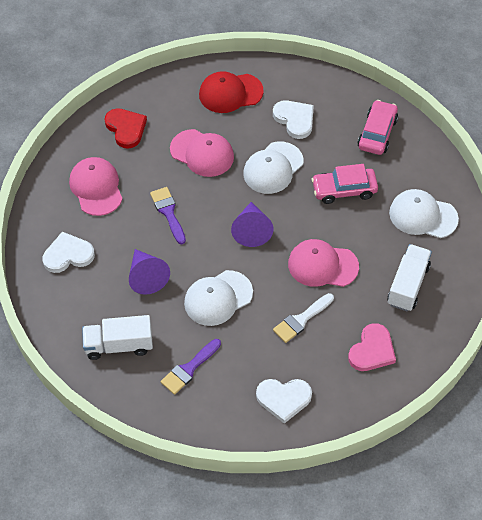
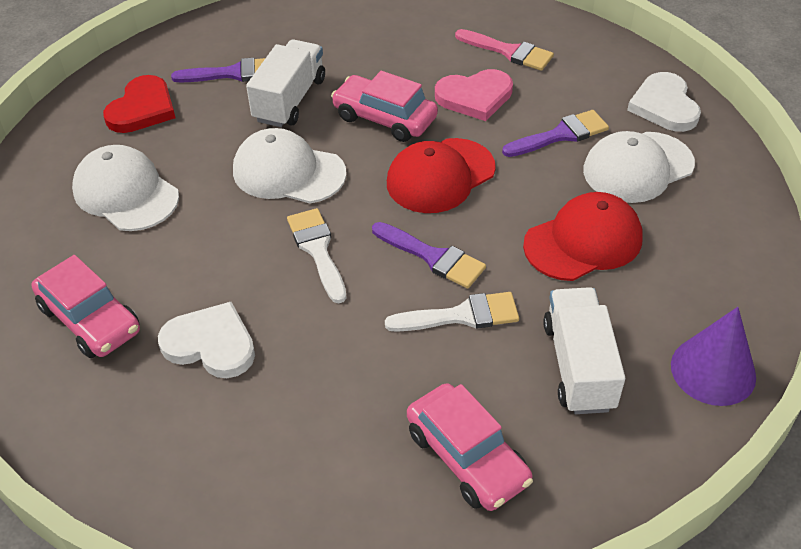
pink brush: 0 -> 1
pink cap: 3 -> 0
pink car: 2 -> 3
purple brush: 2 -> 3
purple cone: 2 -> 1
red cap: 1 -> 2
white brush: 1 -> 2
white heart: 3 -> 2

